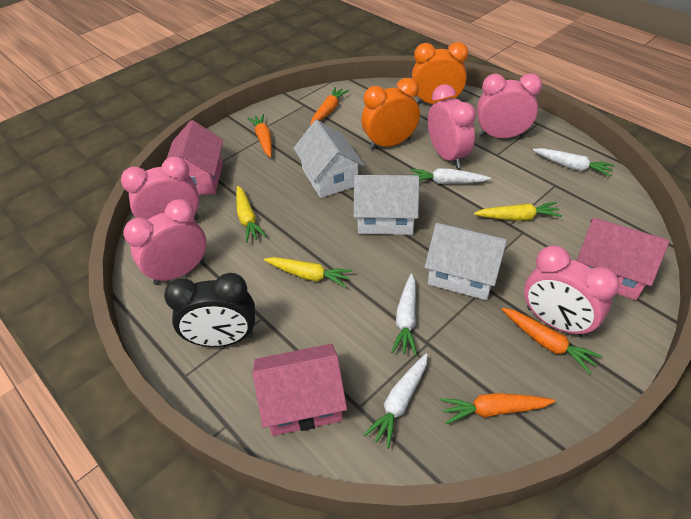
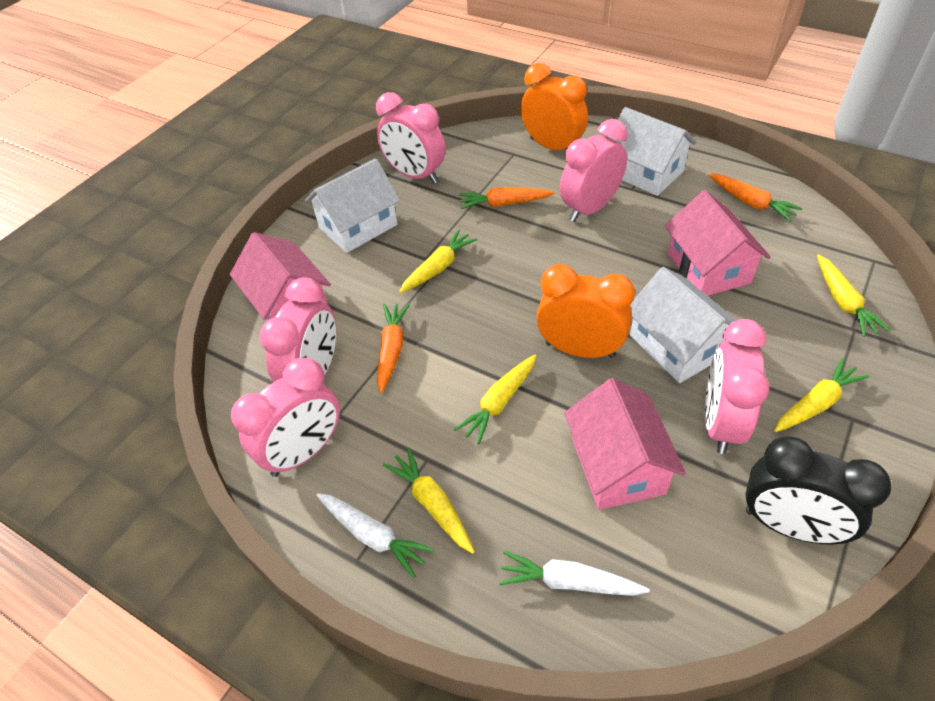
orange carrot: 4 -> 3
white carrot: 4 -> 2
yellow carrot: 3 -> 5

